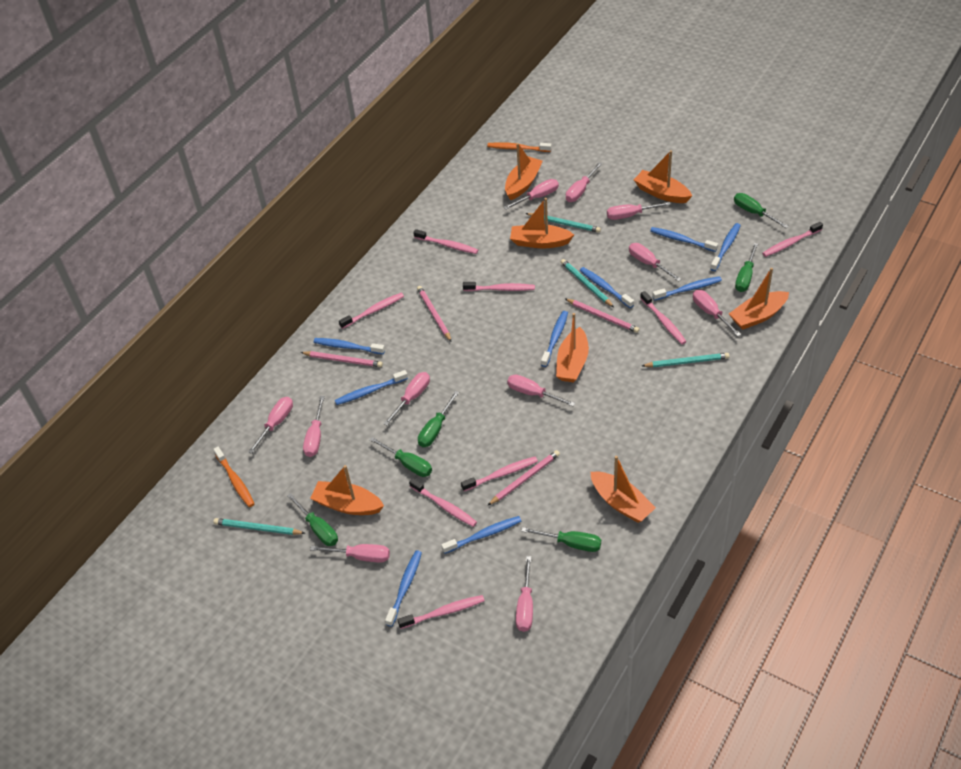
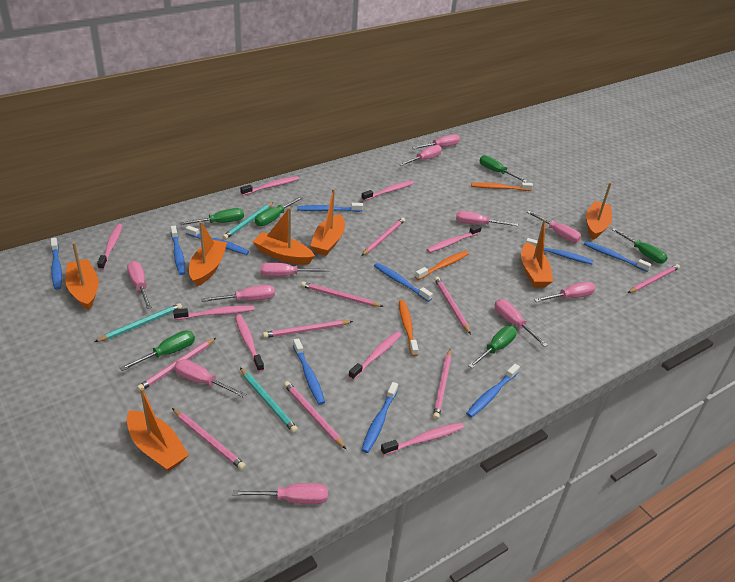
blue toothbrush: 9 -> 10
orange toothbrush: 2 -> 3
pink pencil: 4 -> 9
turquoise pencil: 4 -> 3

